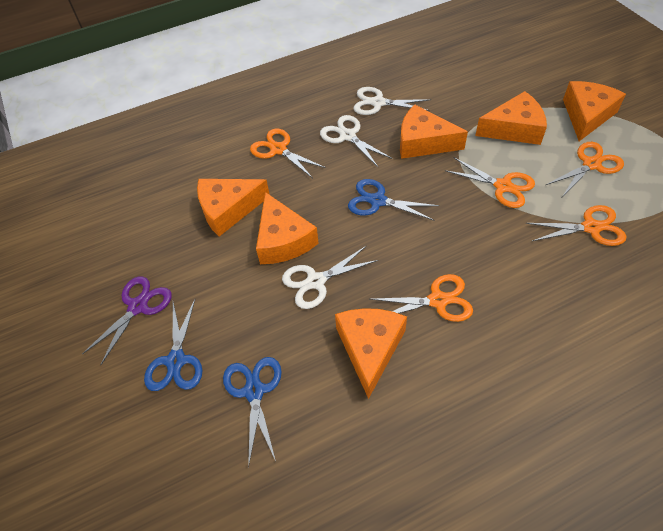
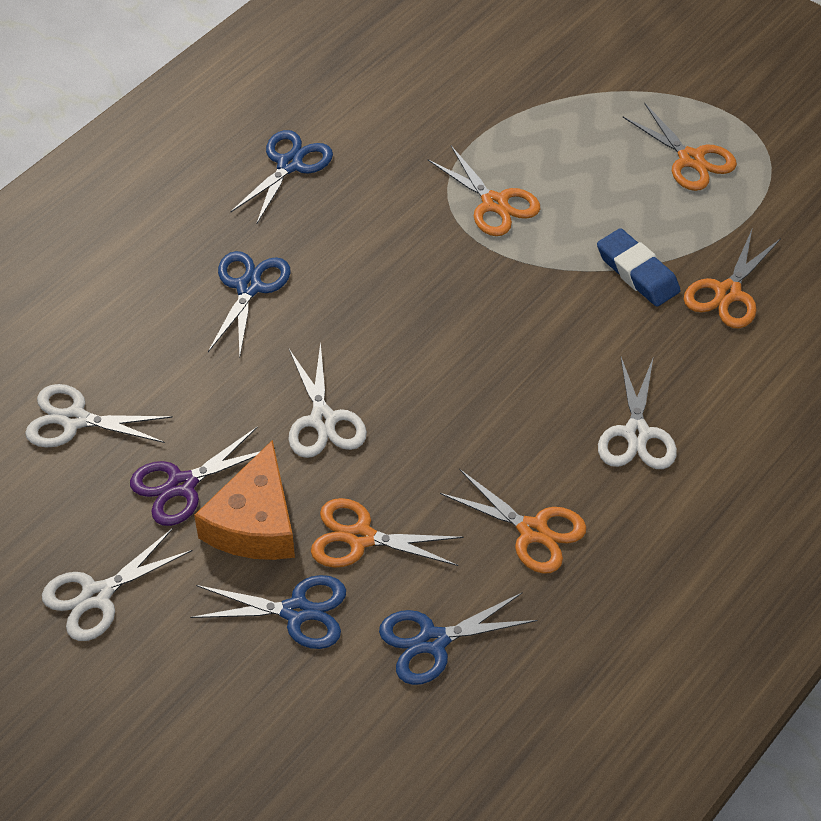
blue eraser: 0 -> 1
blue scissors: 3 -> 4
orange cheese: 6 -> 1
white scissors: 3 -> 4

